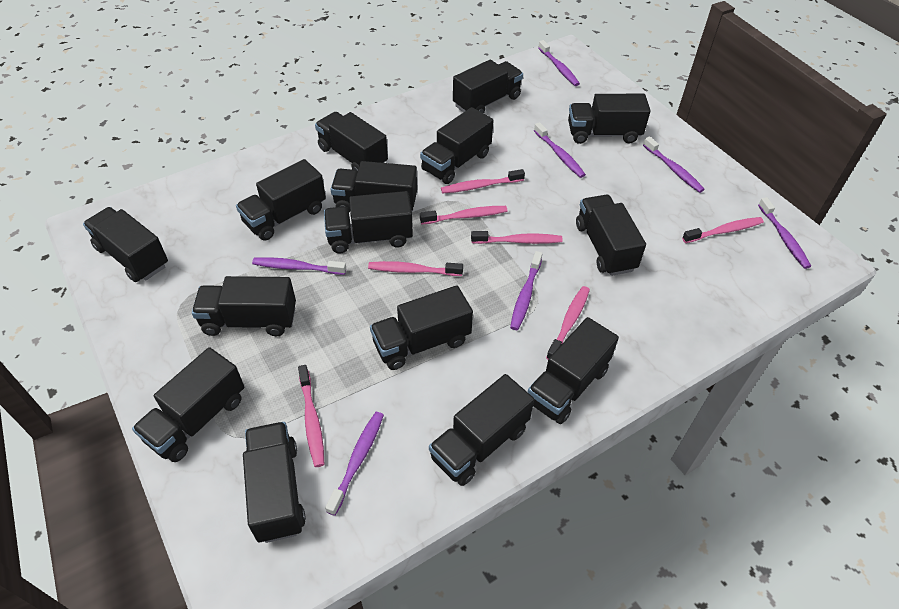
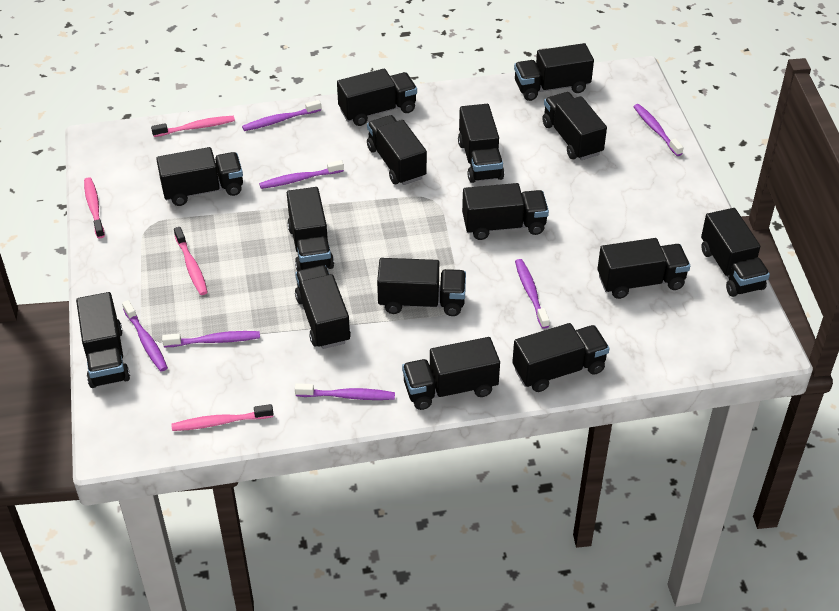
pink toothbrush: 7 -> 4

